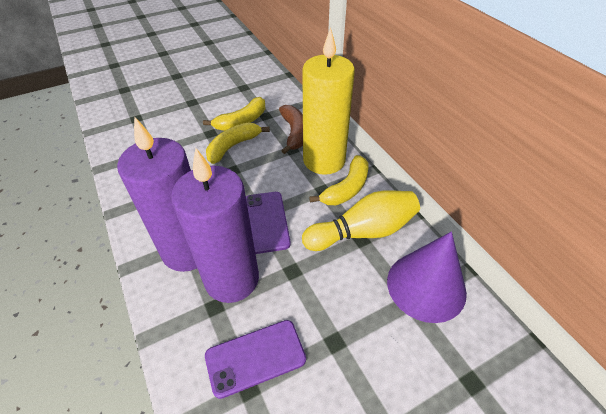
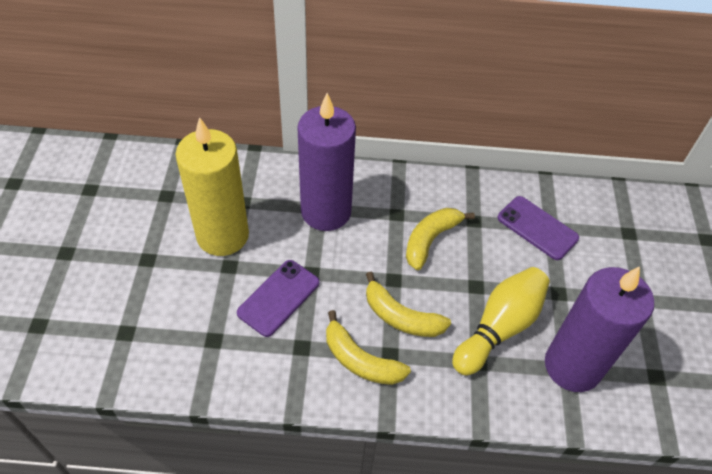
brown banana: 1 -> 0
purple cone: 1 -> 0

